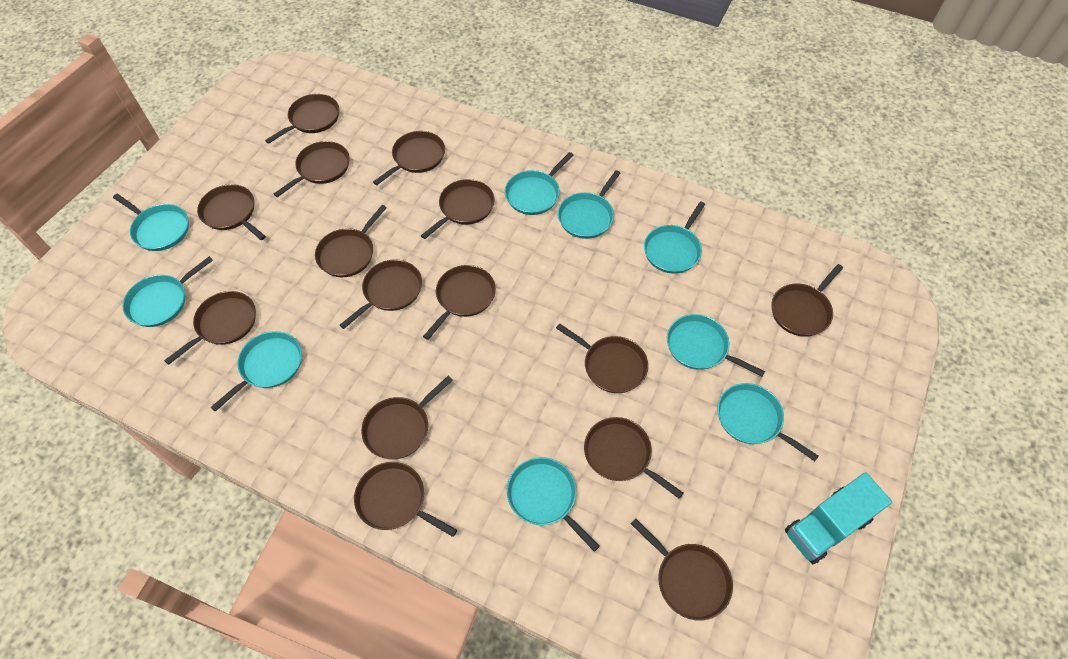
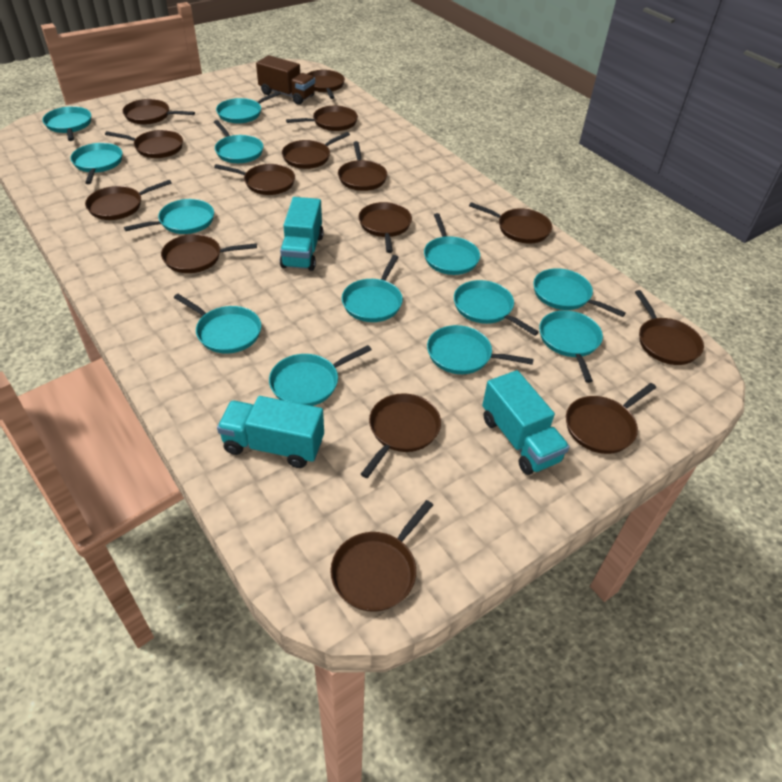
brown truck: 0 -> 1
turquoise pan: 9 -> 13
turquoise truck: 1 -> 3

